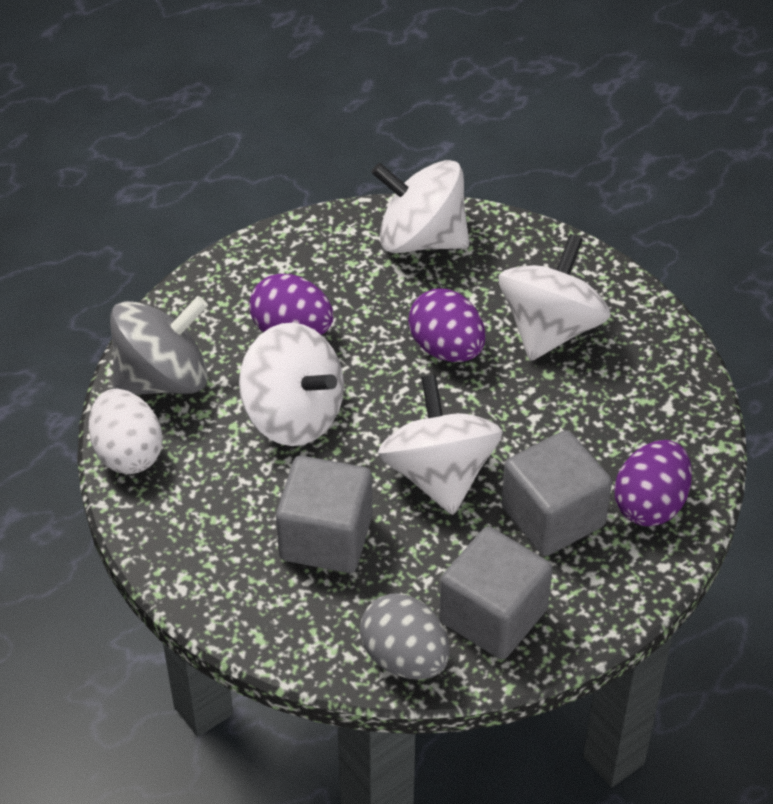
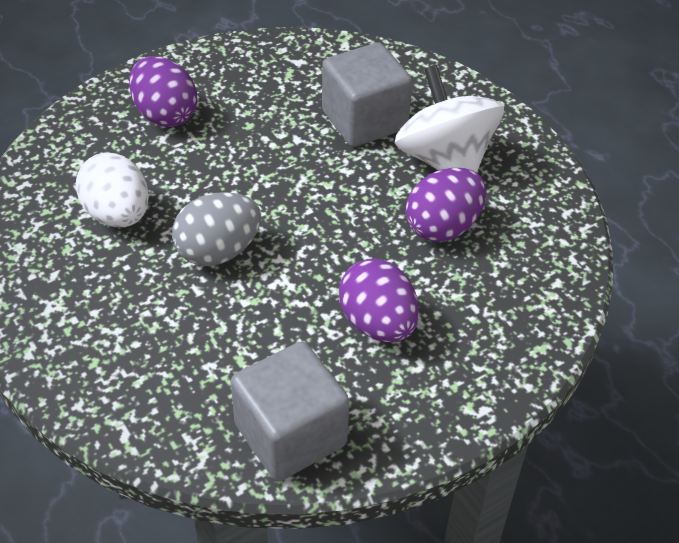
grey cube: 3 -> 2
grey spinning top: 1 -> 0
white spinning top: 4 -> 1

